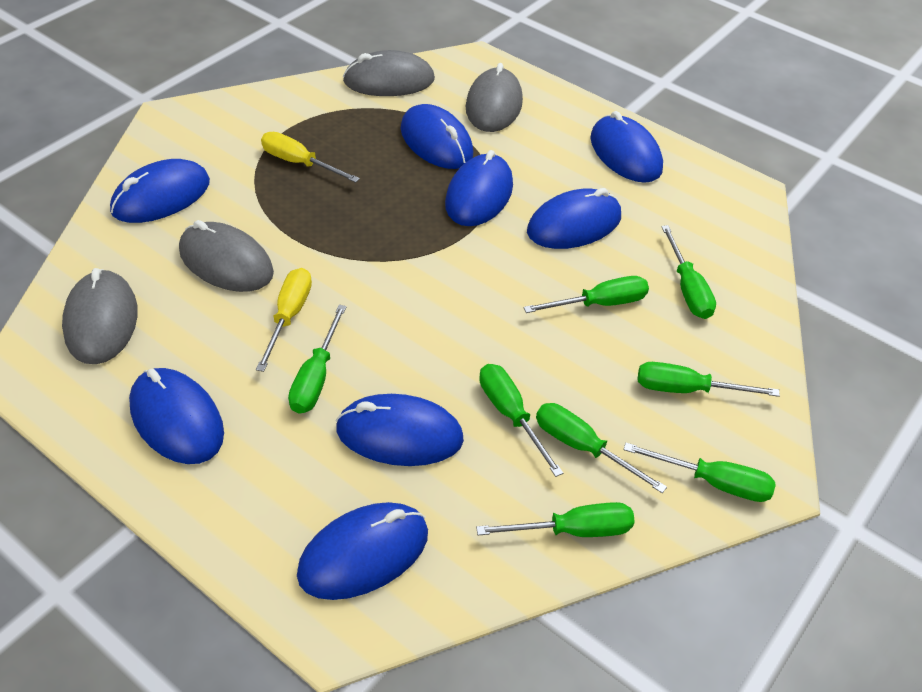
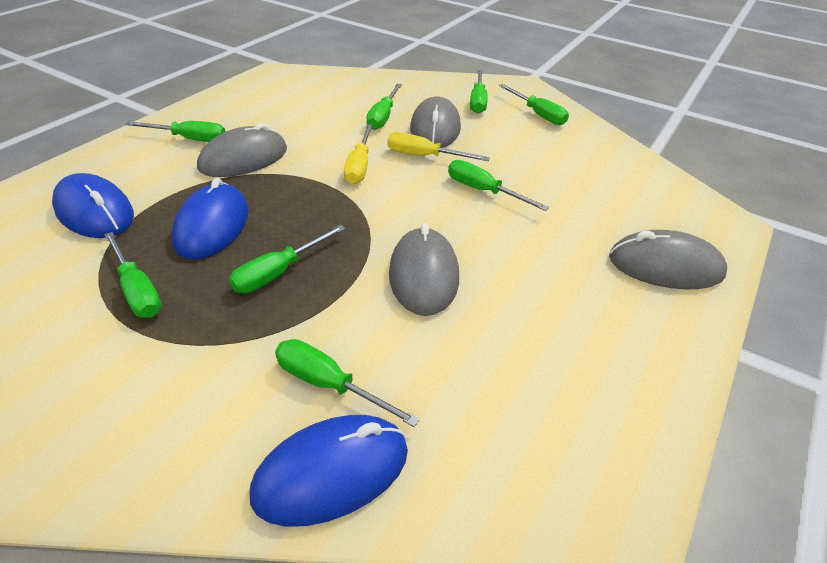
blue mouse: 8 -> 3

